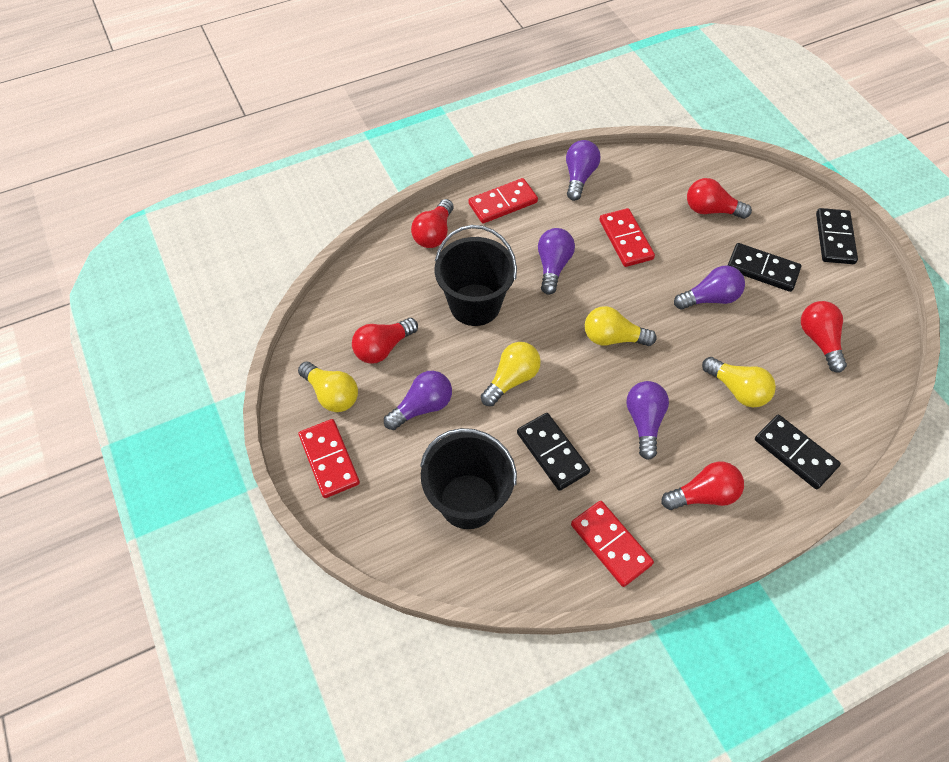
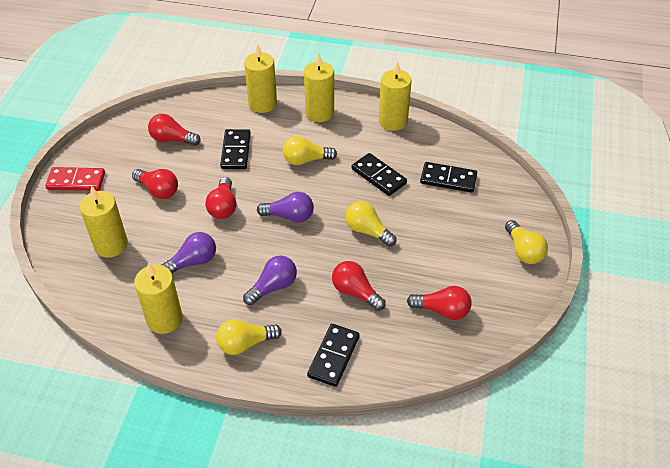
black bucket: 2 -> 0
purple light bulb: 5 -> 3
red domino: 4 -> 1
yellow candle: 0 -> 5

